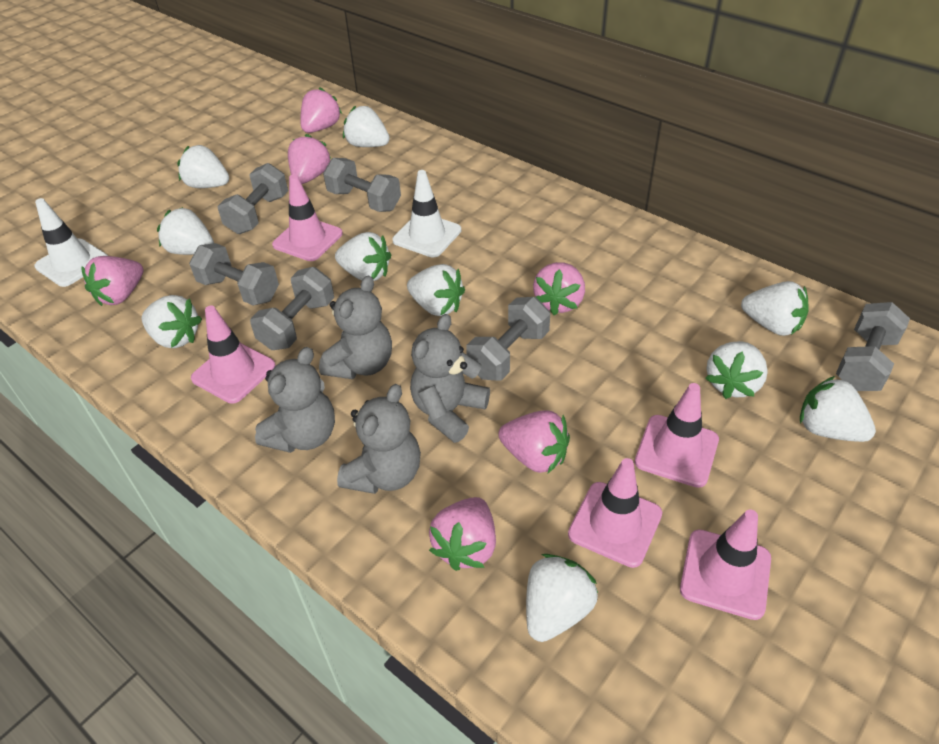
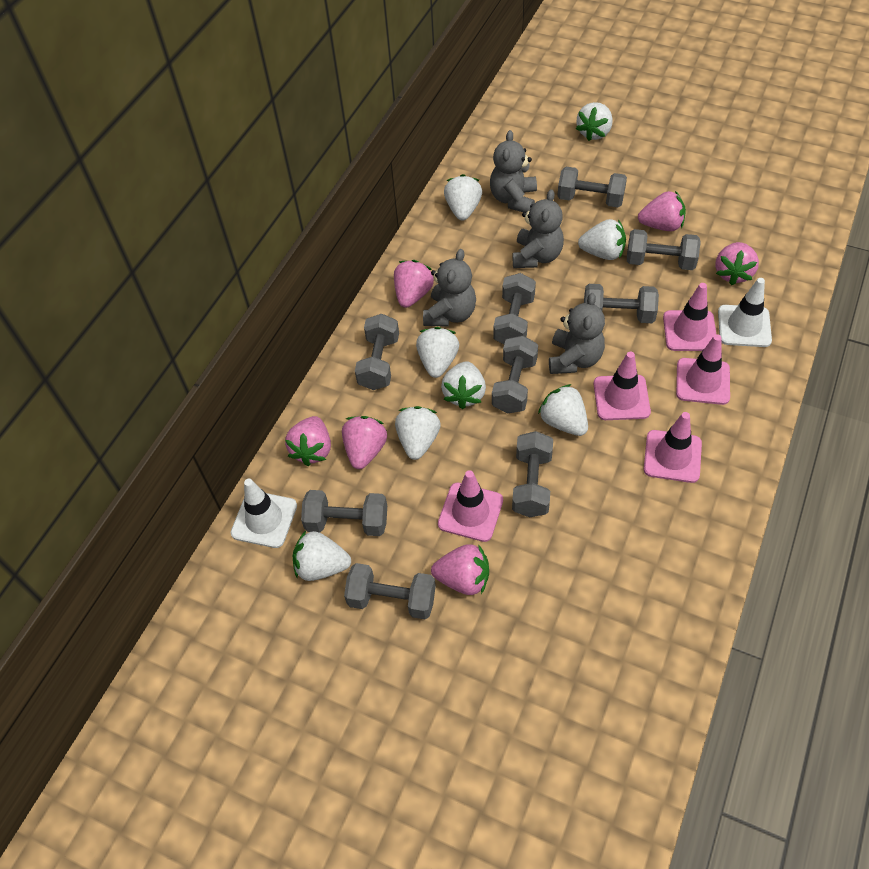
grey dumbbell: 6 -> 9
white strawberry: 10 -> 8

